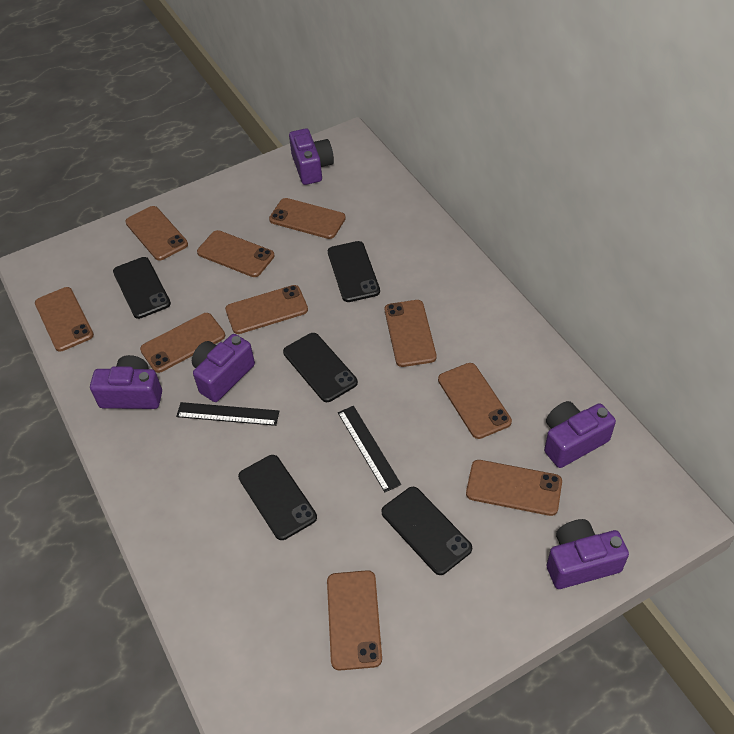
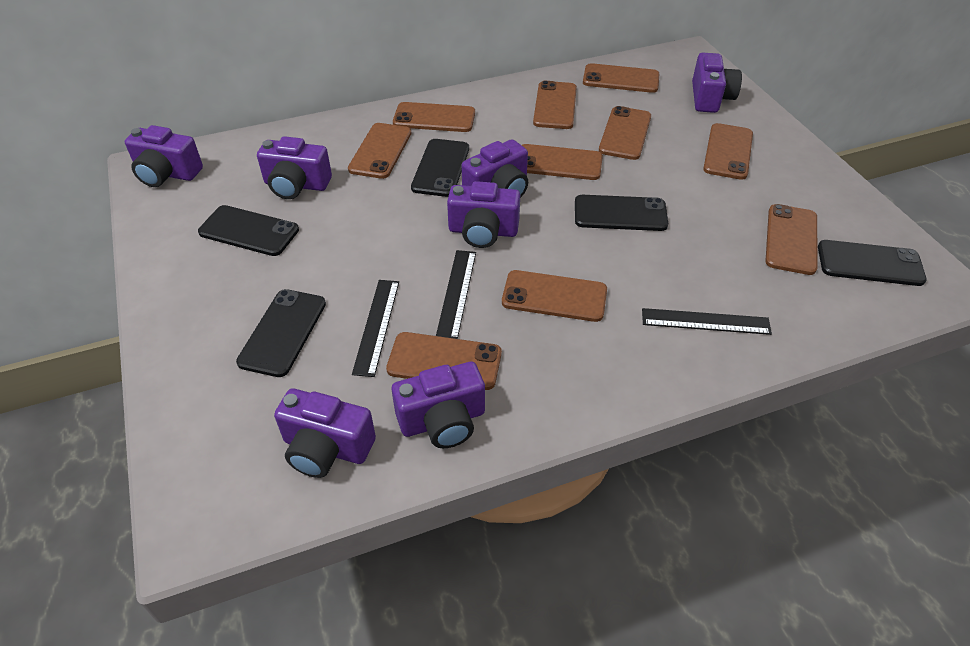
black ruler: 2 -> 3
purple camera: 5 -> 7

